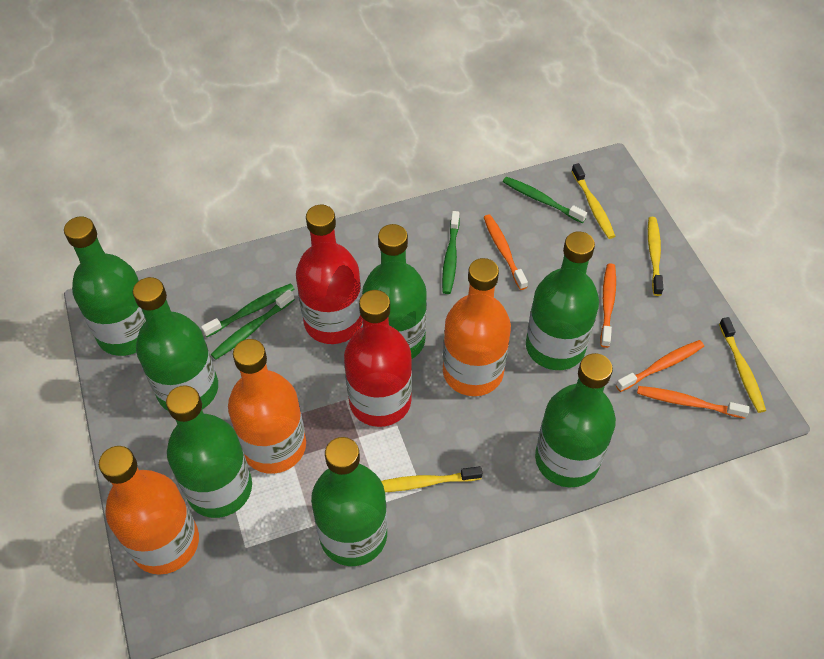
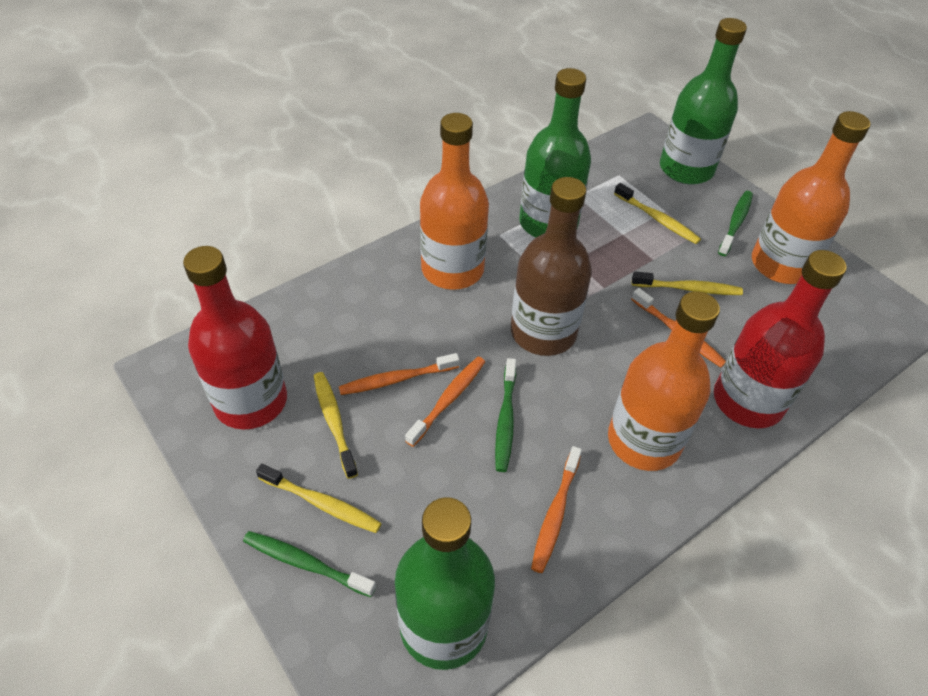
brown bottle: 0 -> 1
green bottle: 7 -> 3
green toothbrush: 4 -> 3

